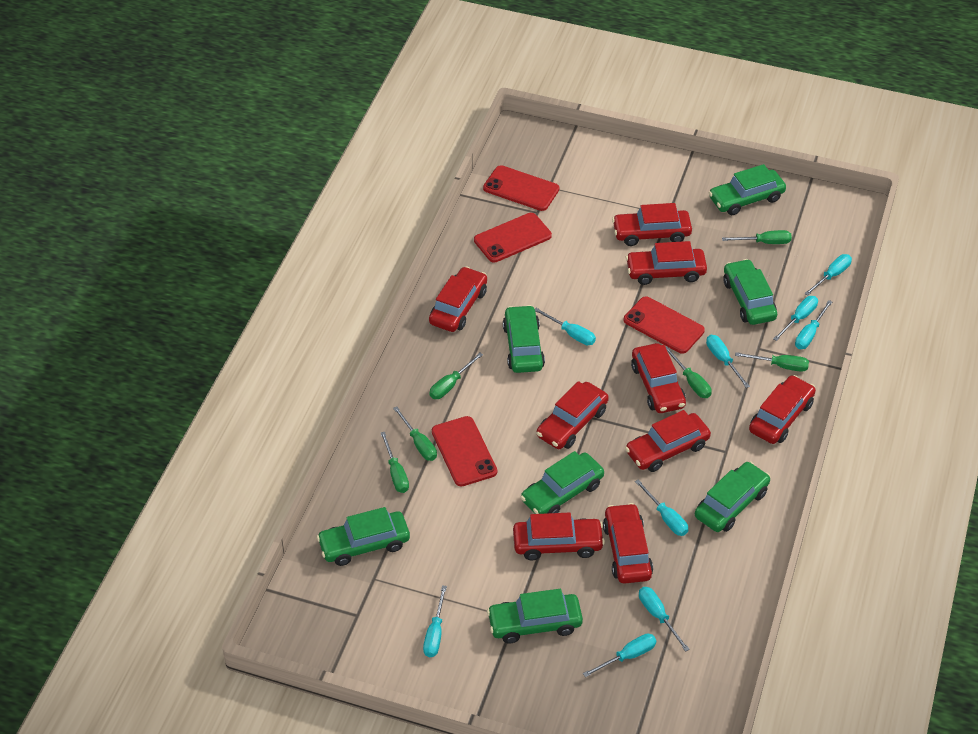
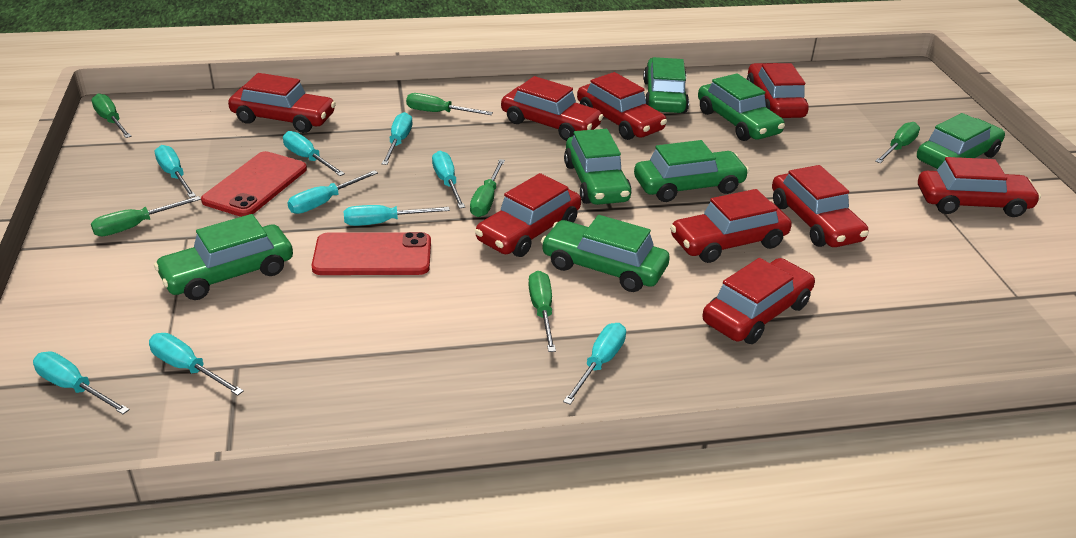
red phone: 4 -> 2

